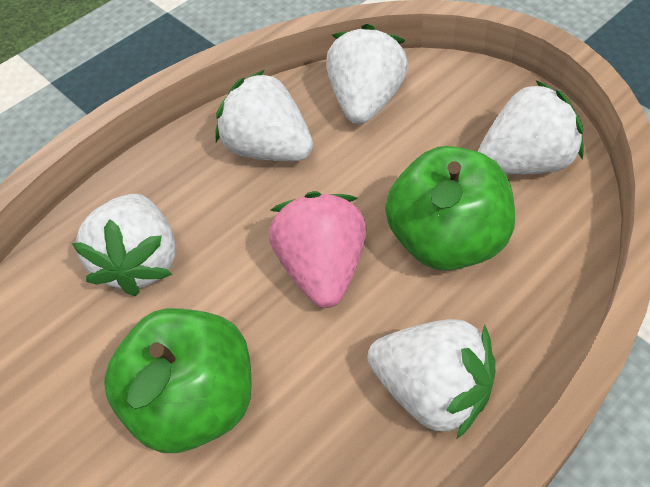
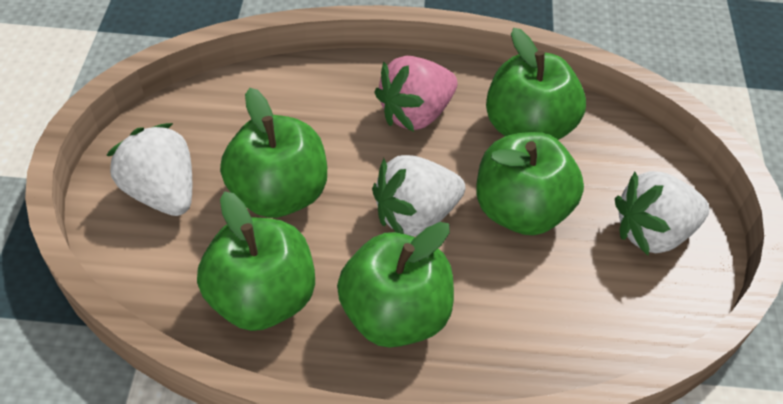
green apple: 2 -> 5
white strawberry: 5 -> 3

